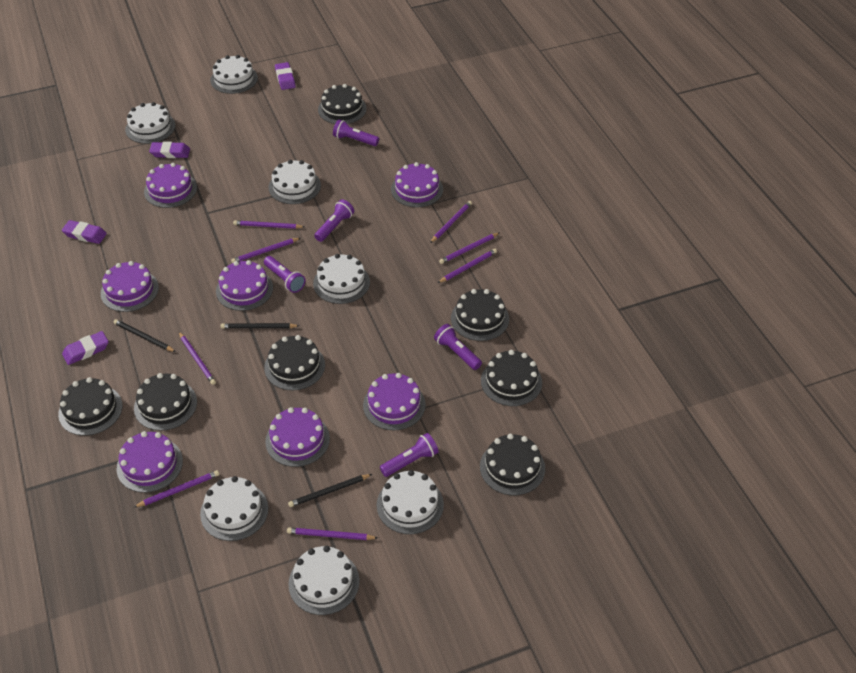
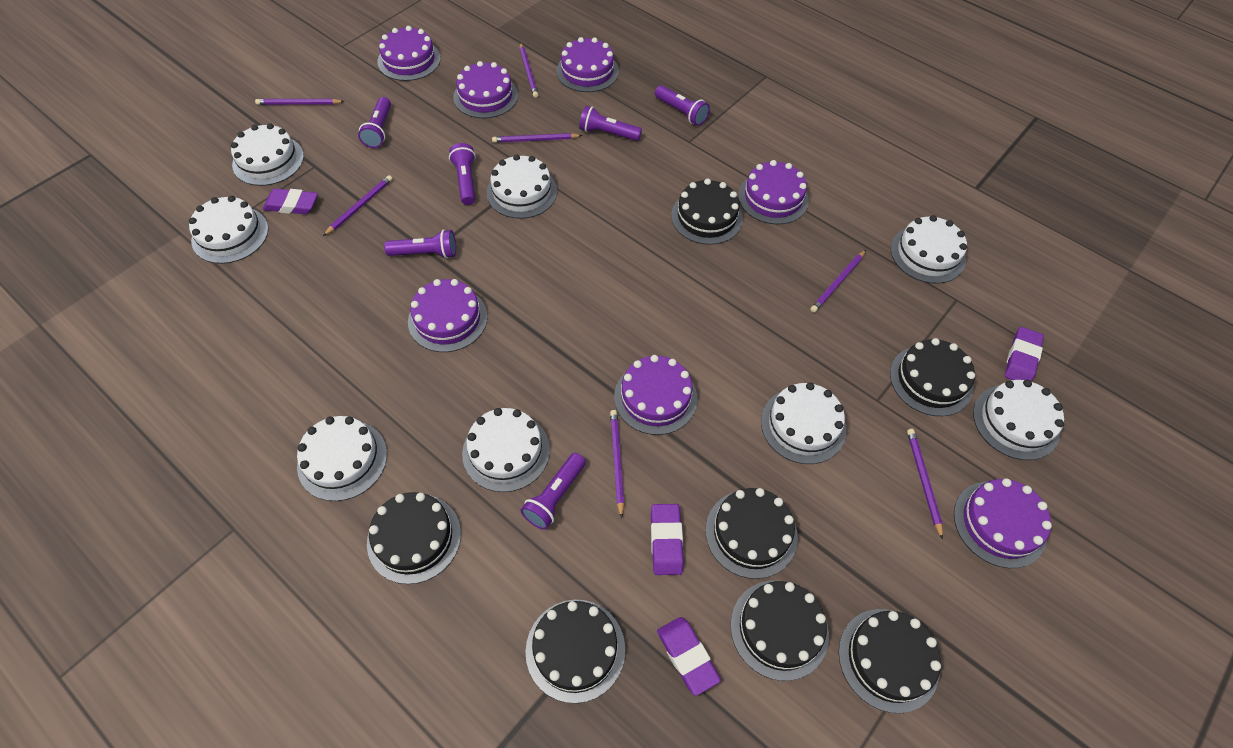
black pencil: 3 -> 0
purple flashlight: 5 -> 6
purple pencil: 8 -> 7
white cake: 7 -> 8

